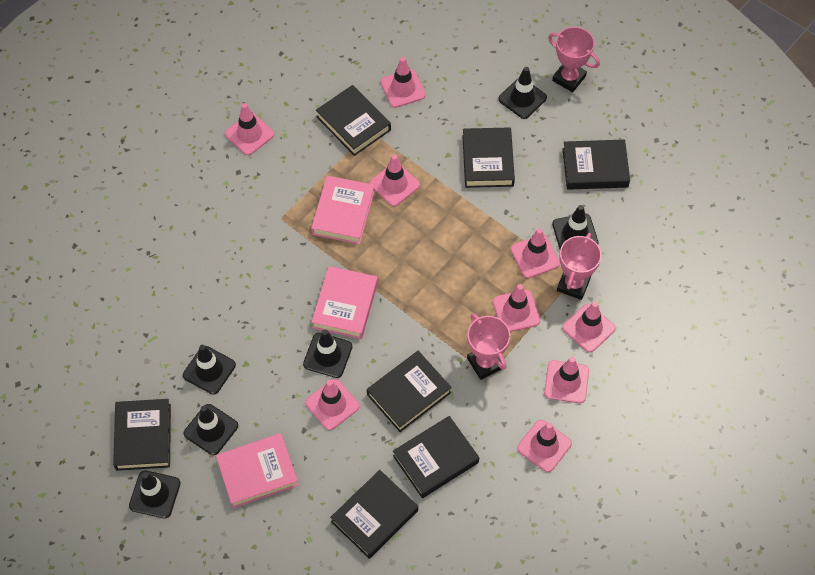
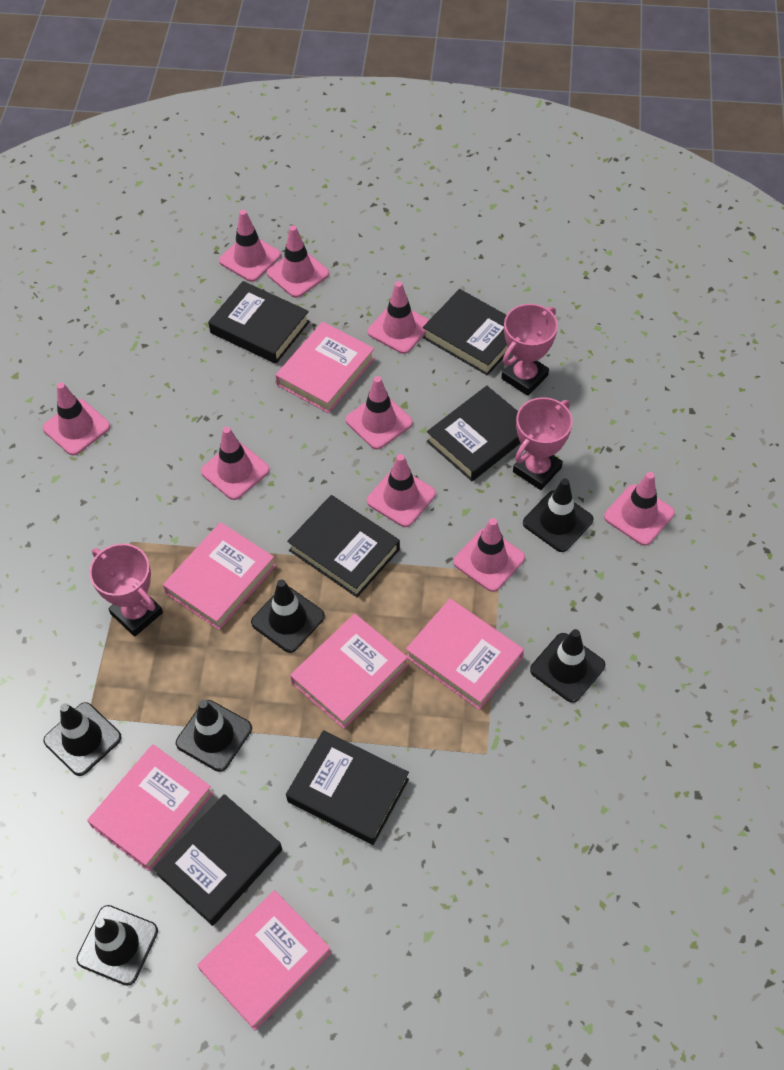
black book: 7 -> 6
pink book: 3 -> 6

